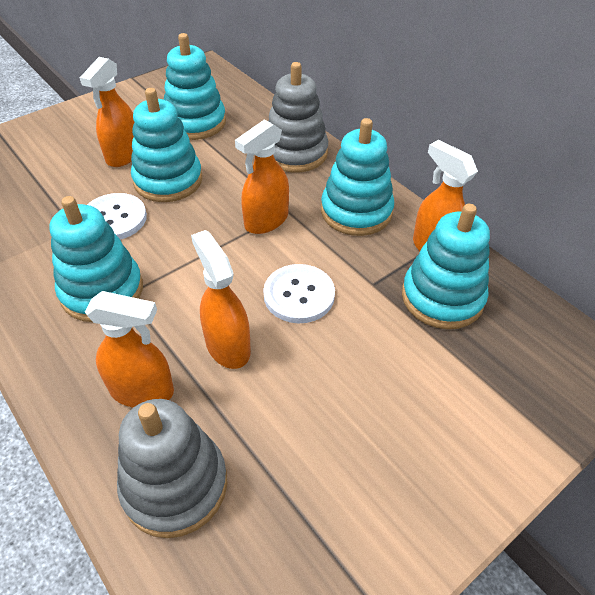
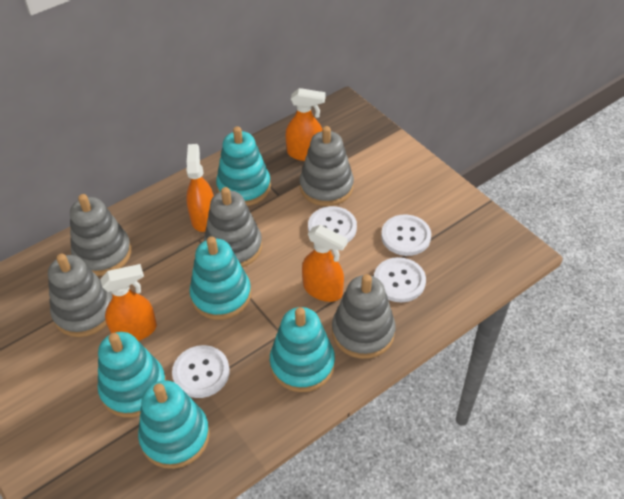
grey stacking toy: 2 -> 5
orange spray bottle: 5 -> 4
white button: 2 -> 4

